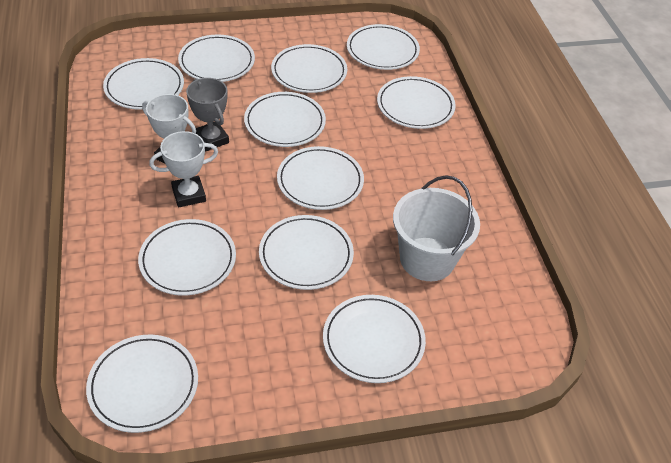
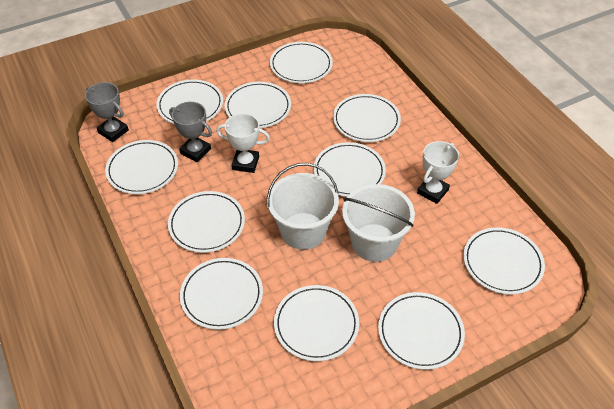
grey trophy: 1 -> 2
white bucket: 1 -> 2

